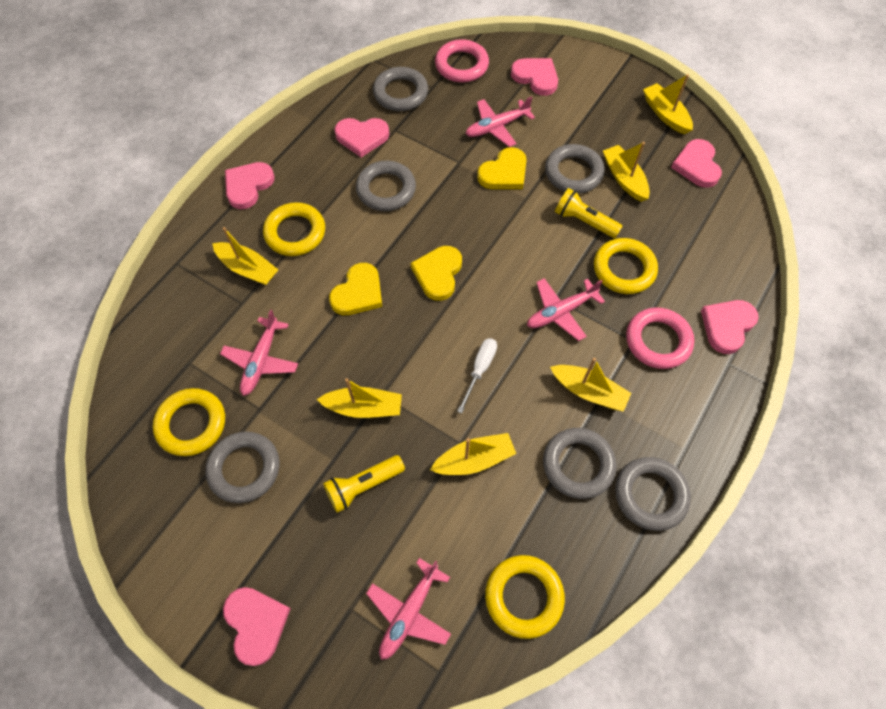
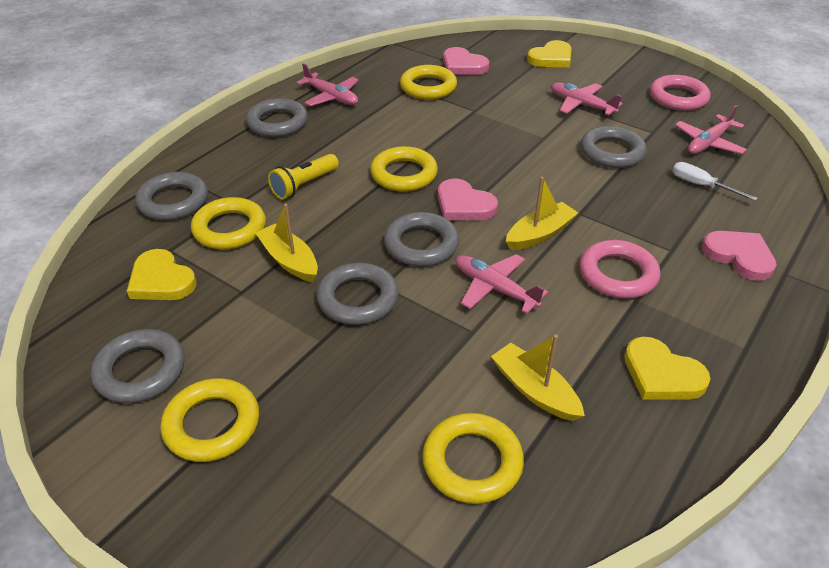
pink heart: 6 -> 3
yellow boat: 6 -> 3
yellow flashlight: 2 -> 1
yellow ring: 4 -> 5

